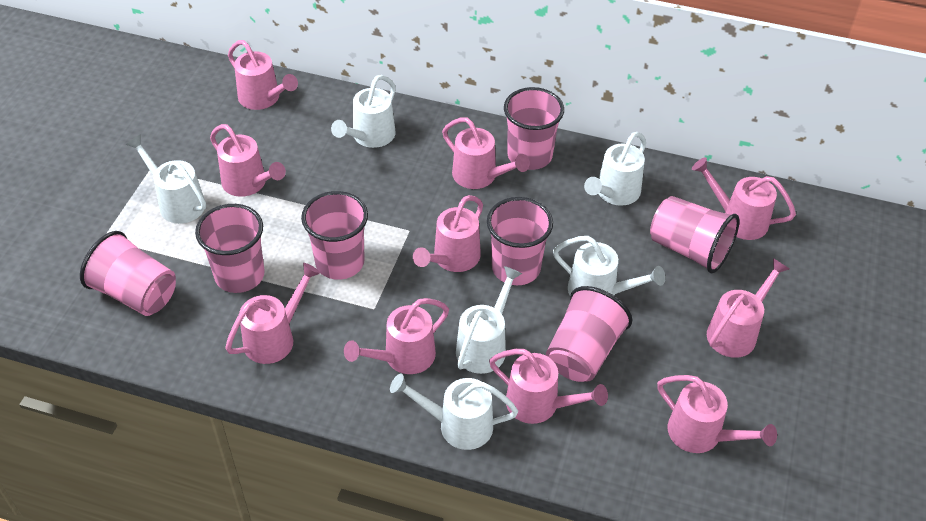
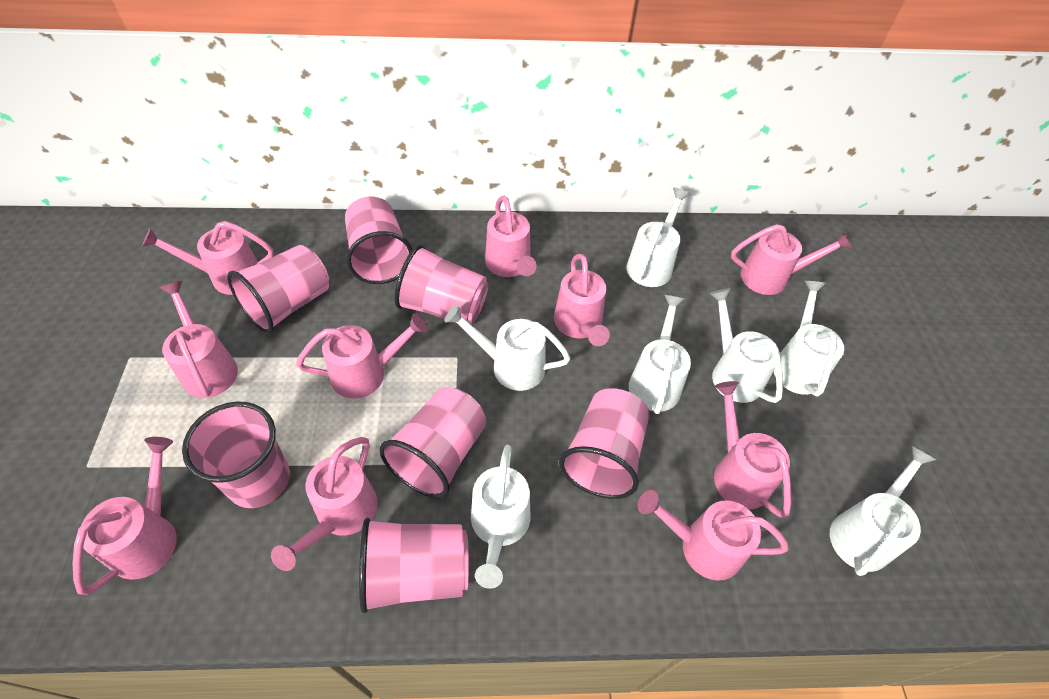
white watering can: 6 -> 7

